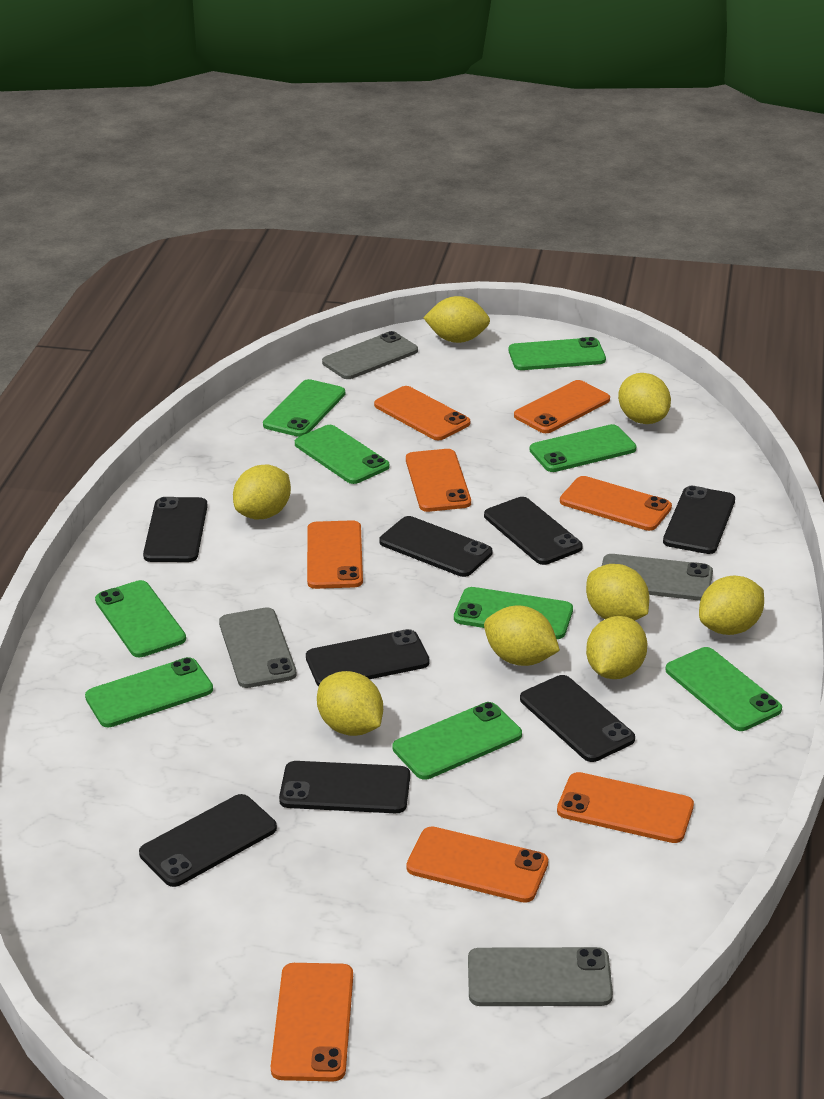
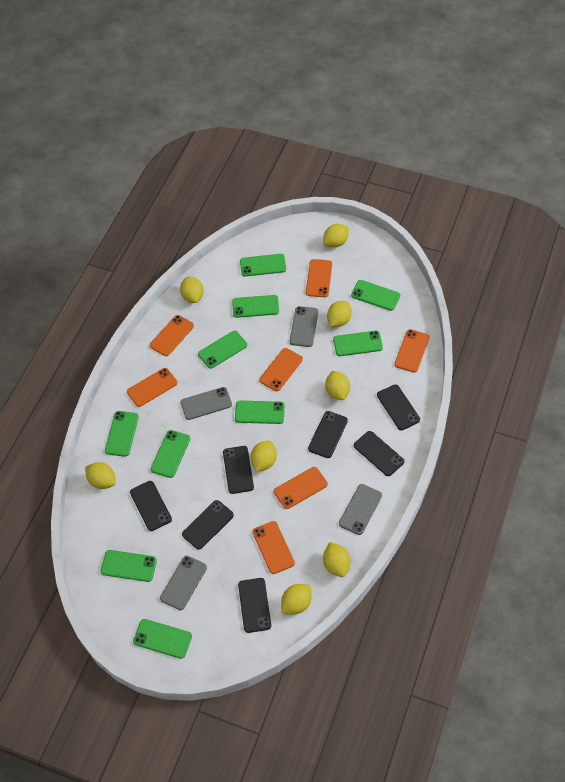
black phone: 8 -> 7
green phone: 9 -> 10
orange phone: 8 -> 7

